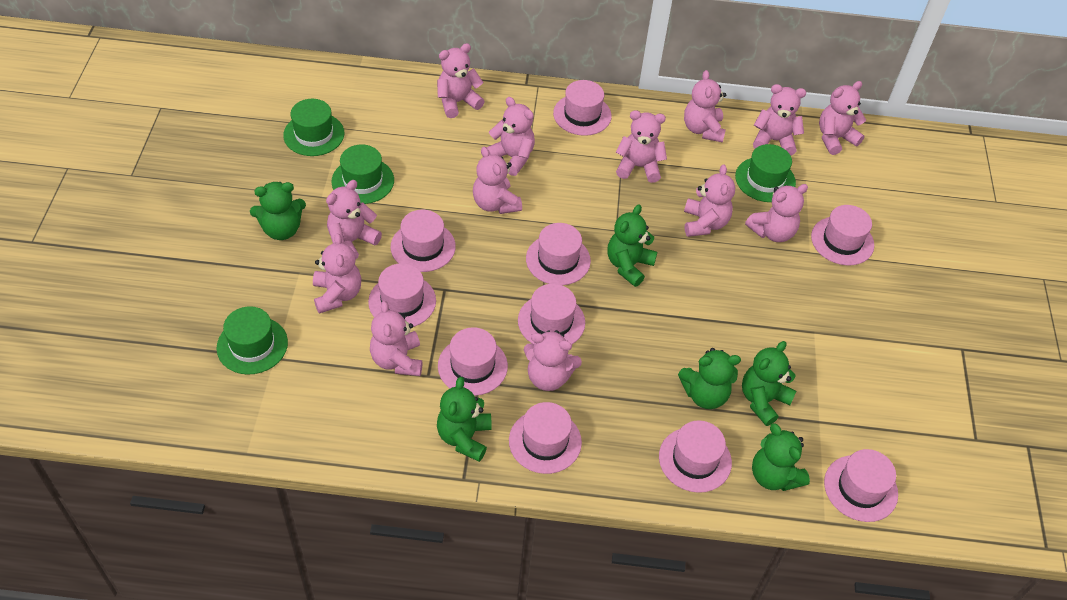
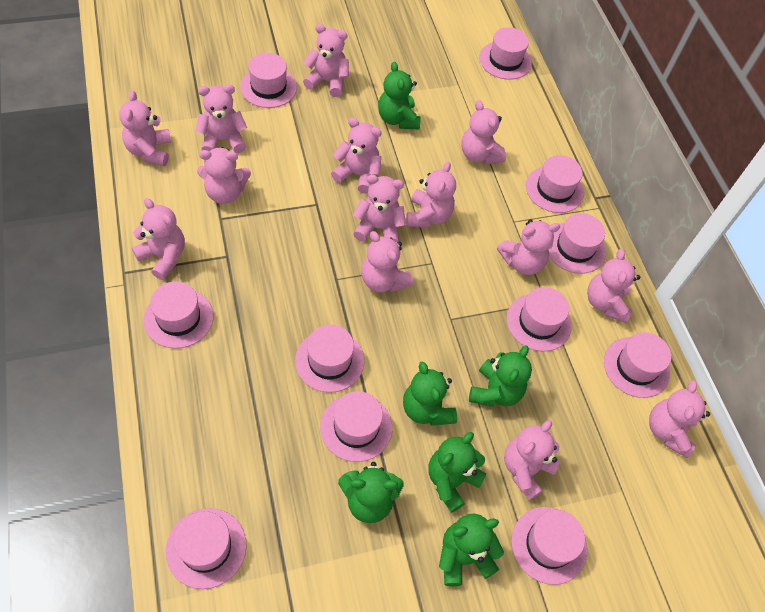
green hat: 4 -> 0
pink hat: 10 -> 11
pink teddy bear: 13 -> 14

